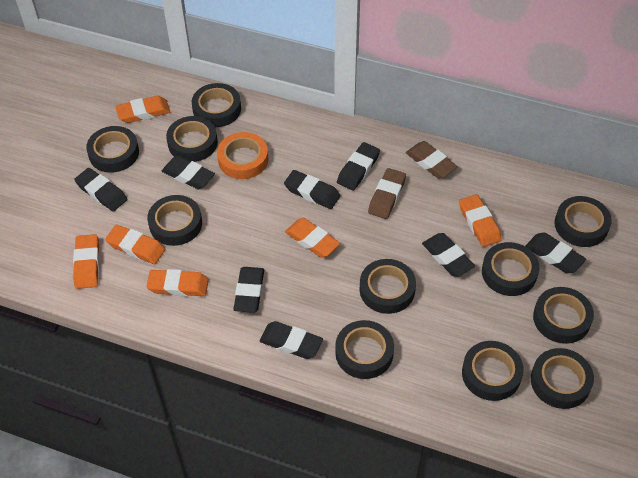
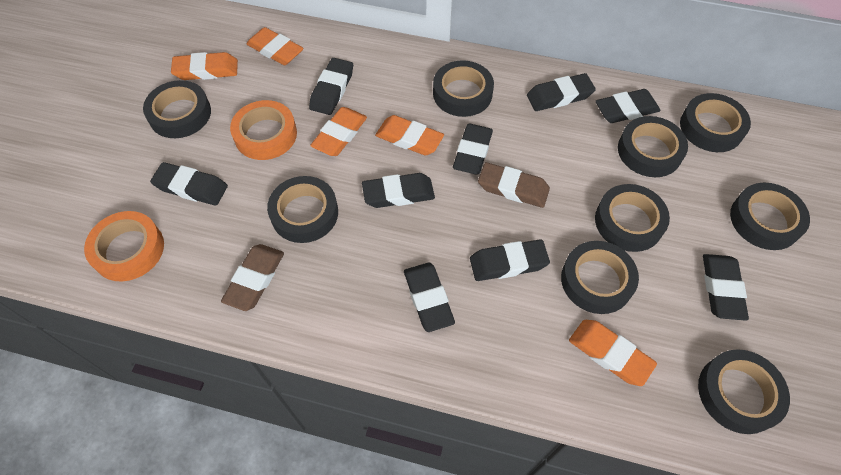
black eraser: 8 -> 9
black tape: 11 -> 9
orange eraser: 6 -> 5
orange tape: 1 -> 2

